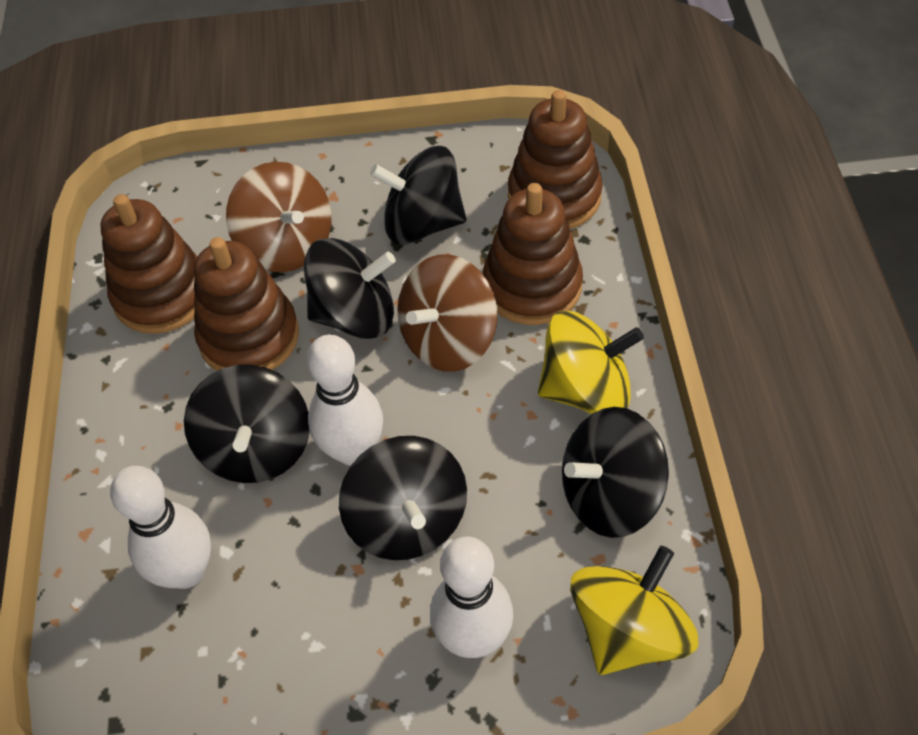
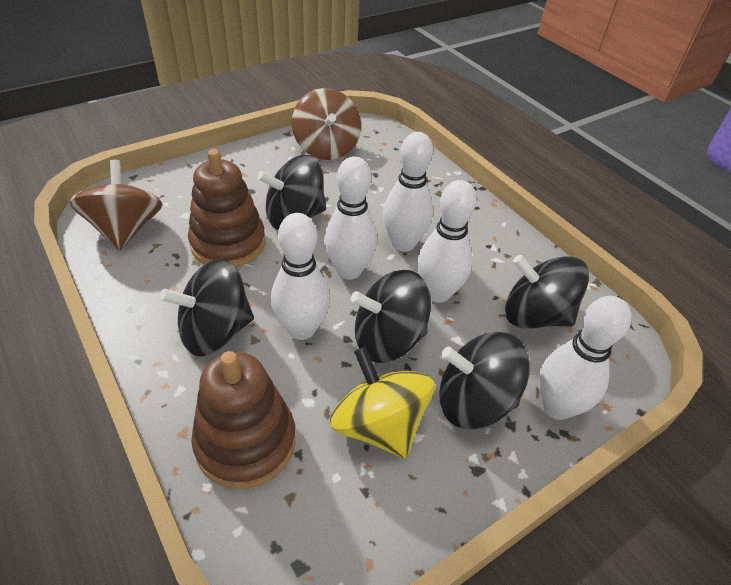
brown stacking toy: 4 -> 2
white bowling pin: 3 -> 5
yellow spinning top: 2 -> 1

